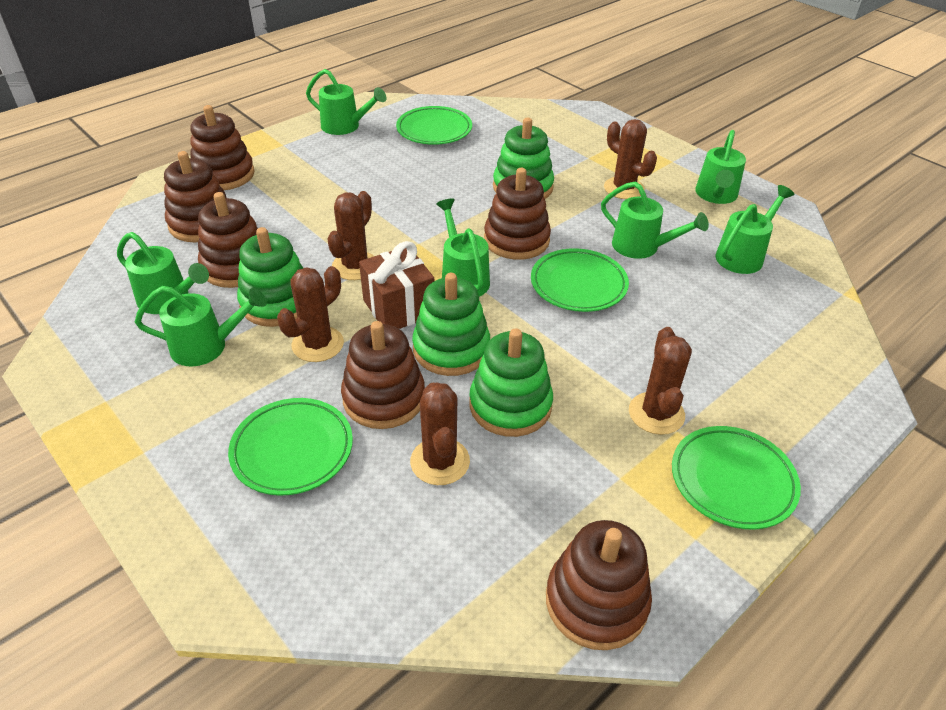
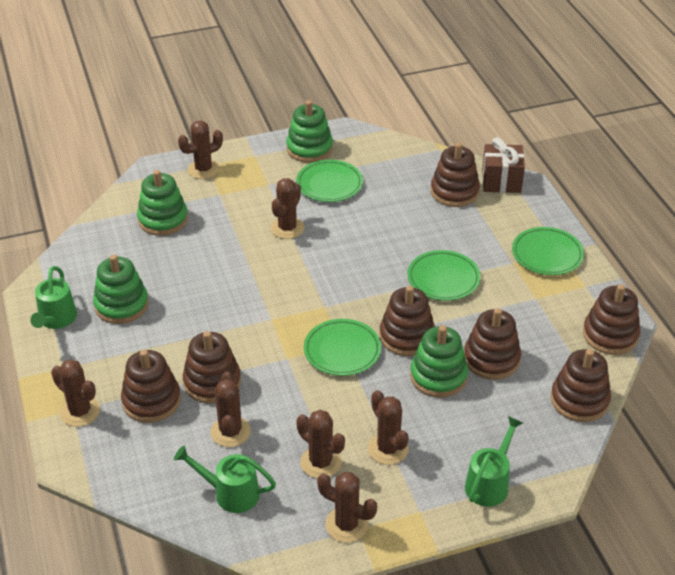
brown cactus: 5 -> 7
brown stacking toy: 6 -> 7
green watering can: 7 -> 3

